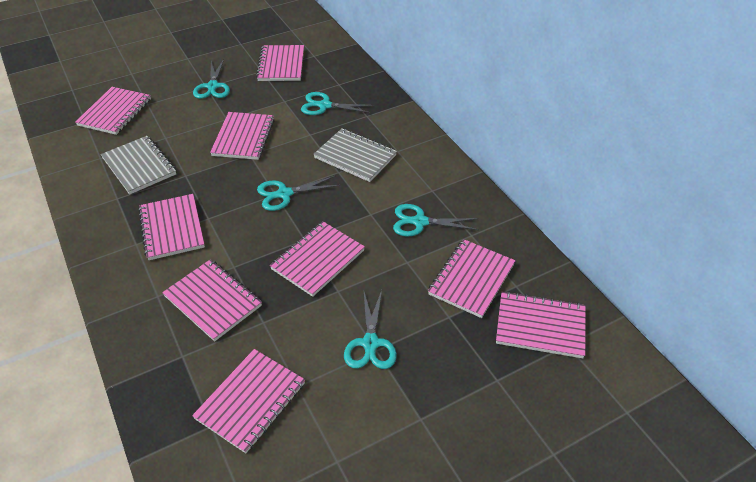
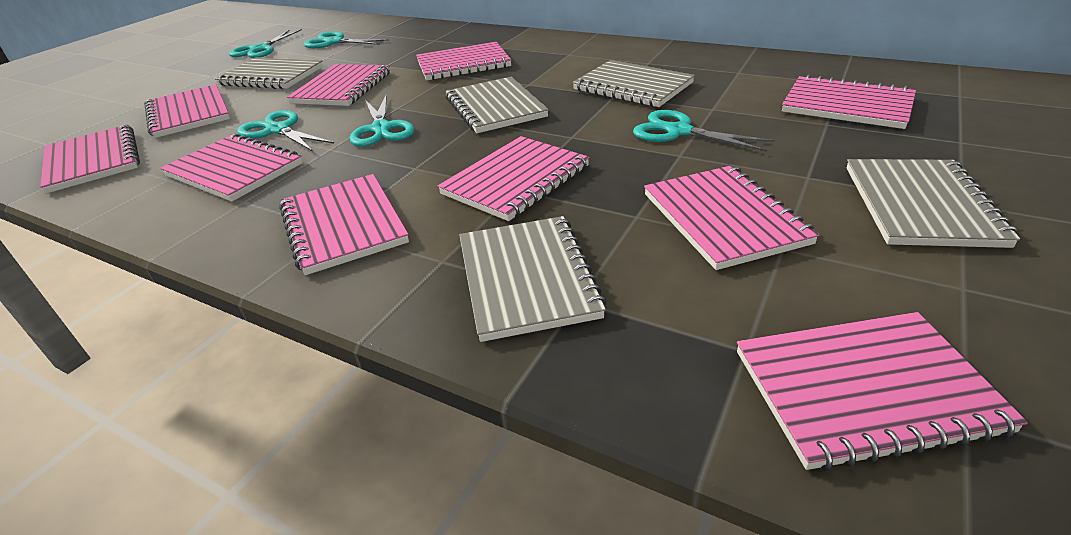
grey notebook: 2 -> 5
pink notebook: 9 -> 10

